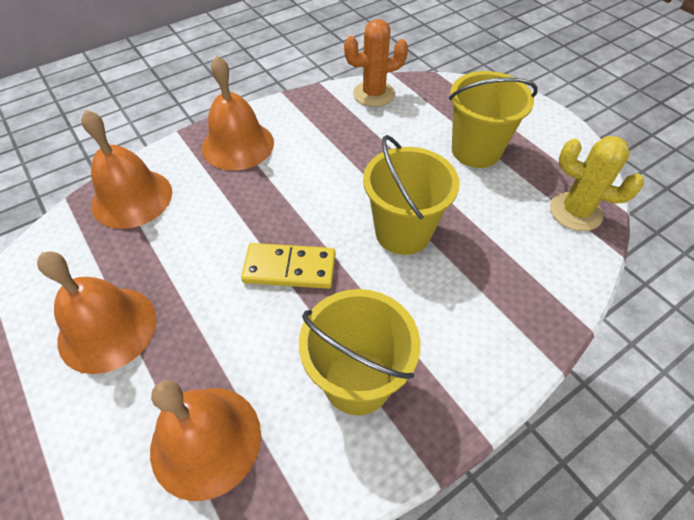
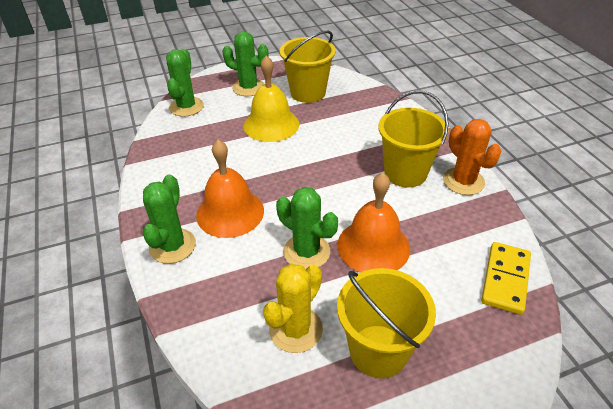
green cactus: 0 -> 4
orange bell: 4 -> 2
yellow bell: 0 -> 1

